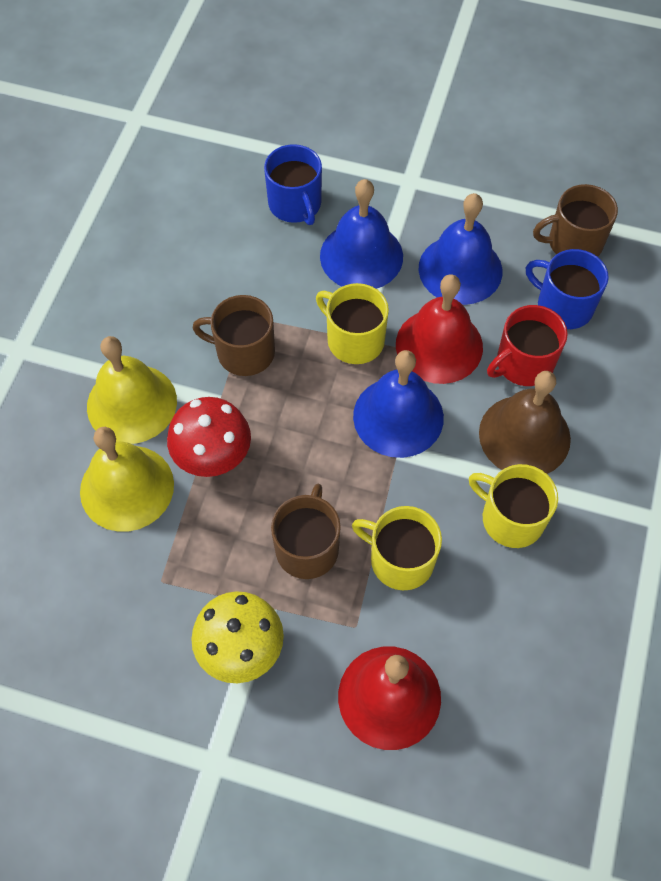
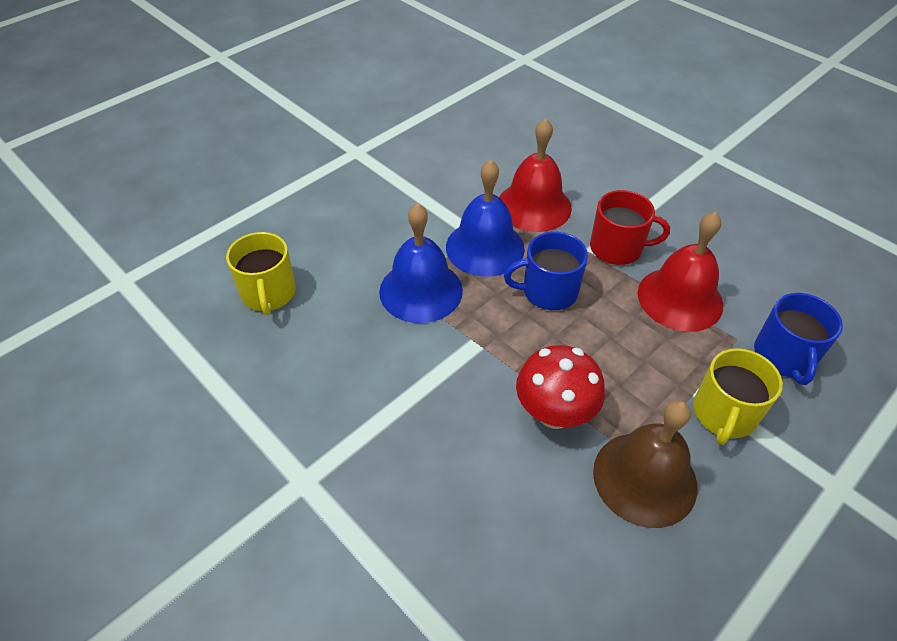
blue bell: 3 -> 2
brown mug: 3 -> 0
yellow bell: 2 -> 0
yellow mug: 3 -> 2
yellow mushroom: 1 -> 0

